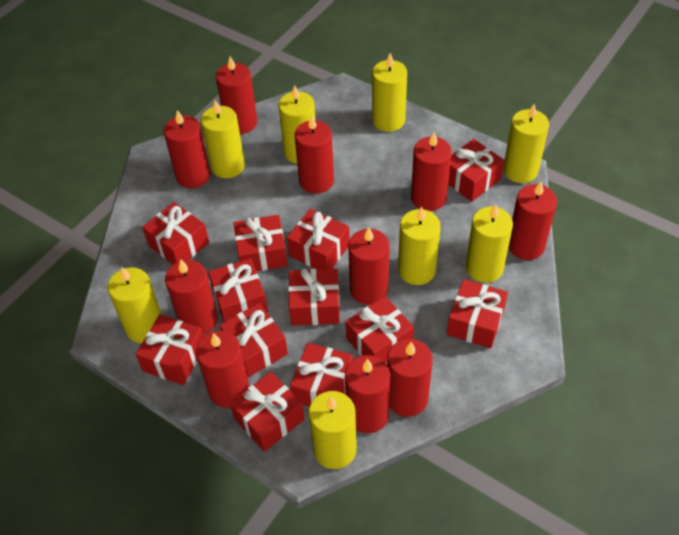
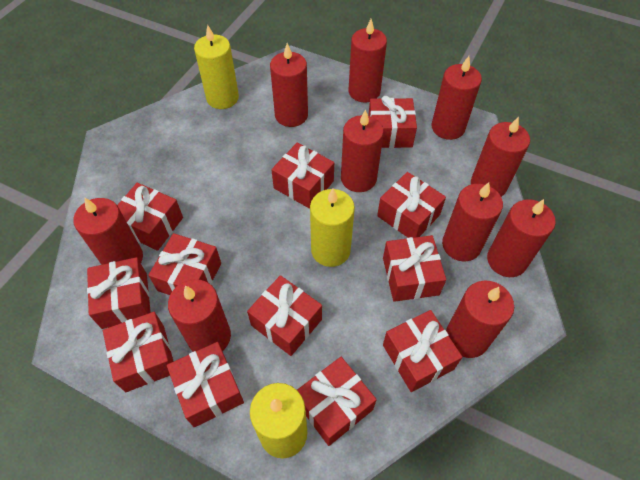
yellow candle: 8 -> 3

